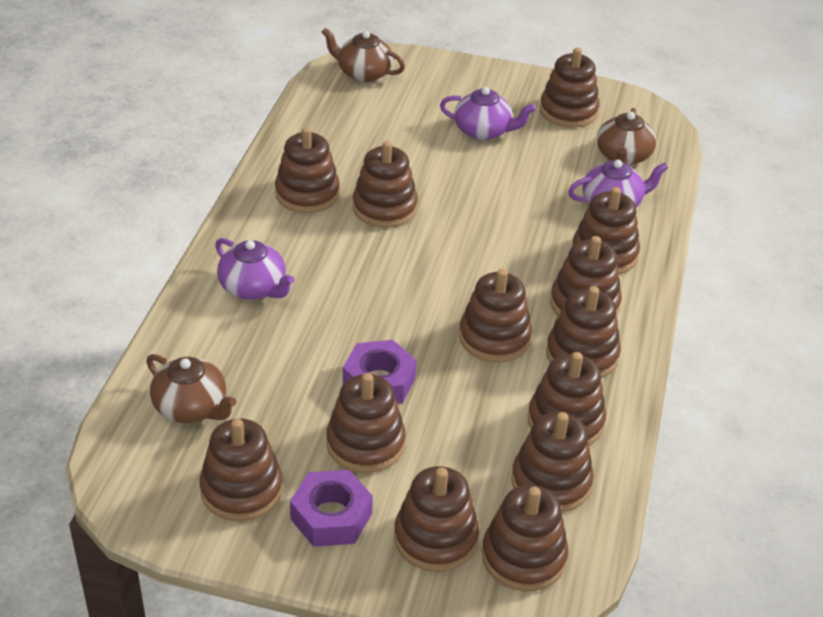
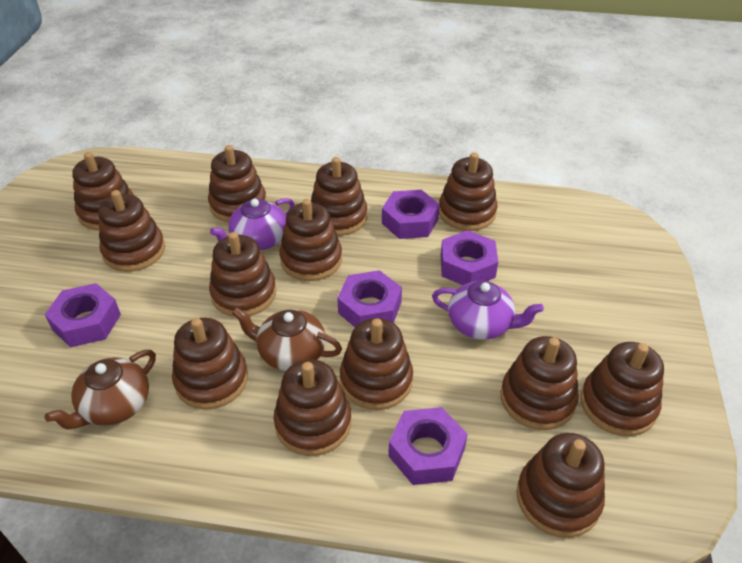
brown teapot: 3 -> 2
purple nut: 2 -> 5
purple teapot: 3 -> 2

